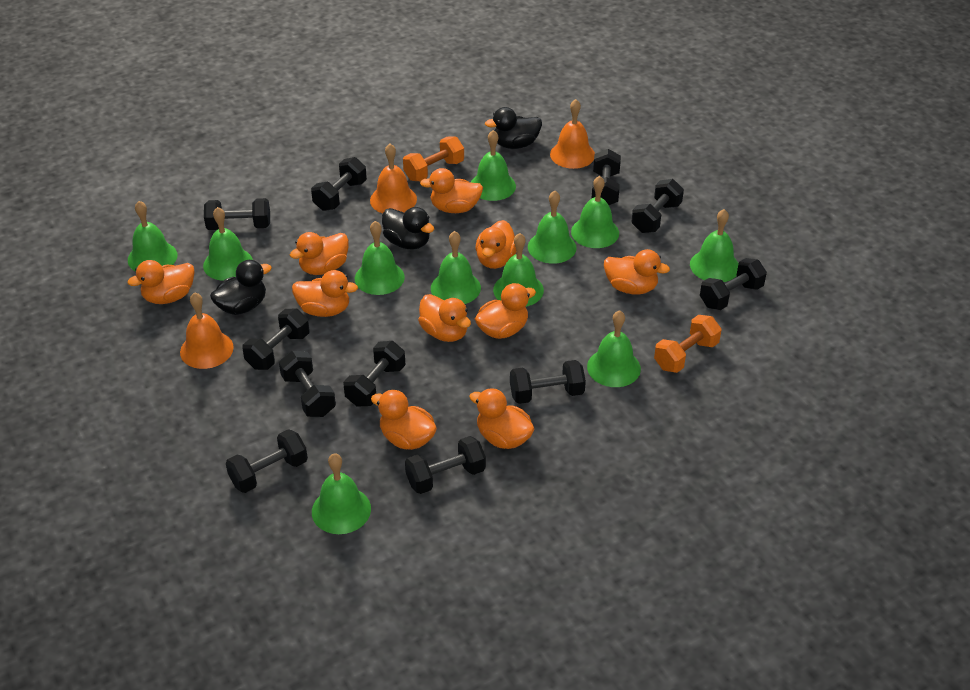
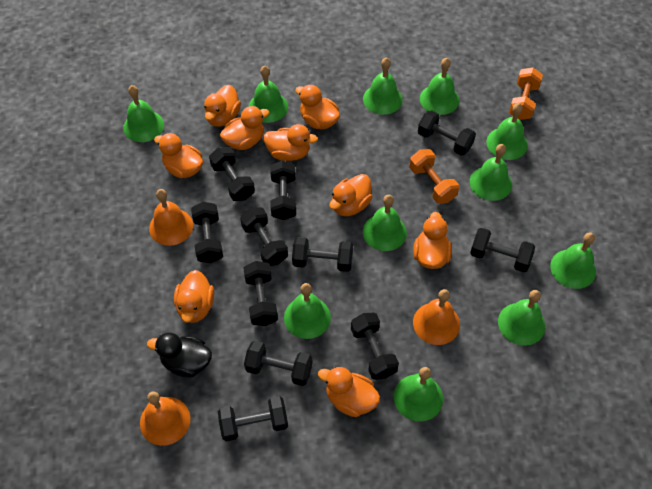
black duck: 3 -> 1
orange duck: 10 -> 9

